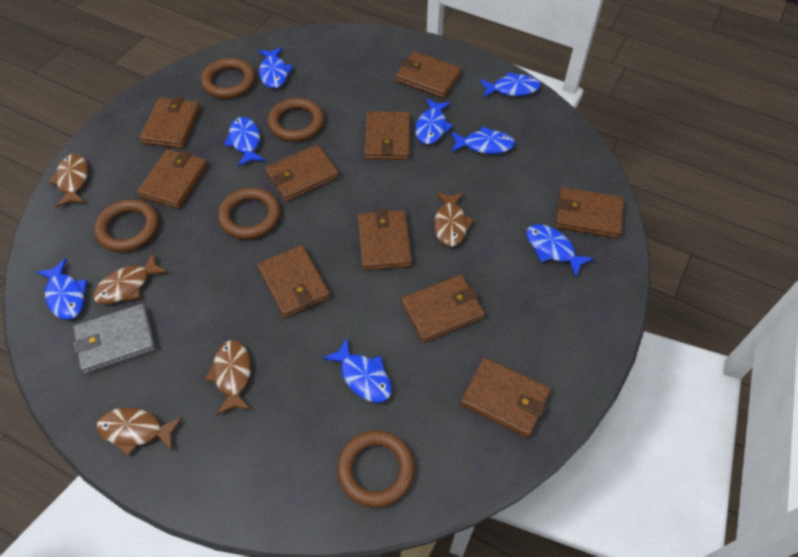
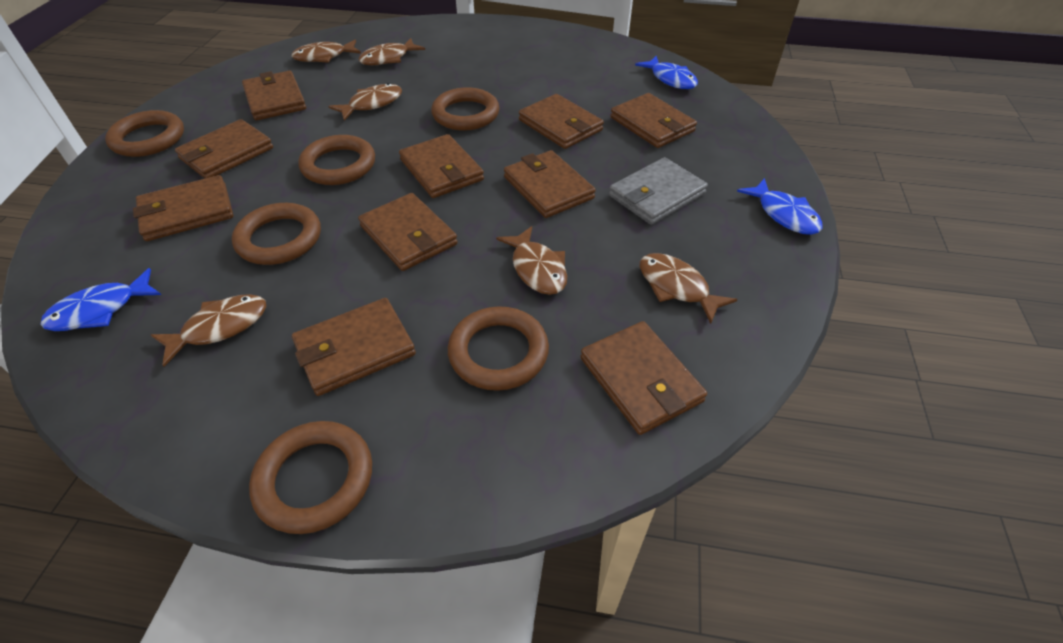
blue fish: 8 -> 3
brown fish: 5 -> 6
brown ring: 5 -> 6

